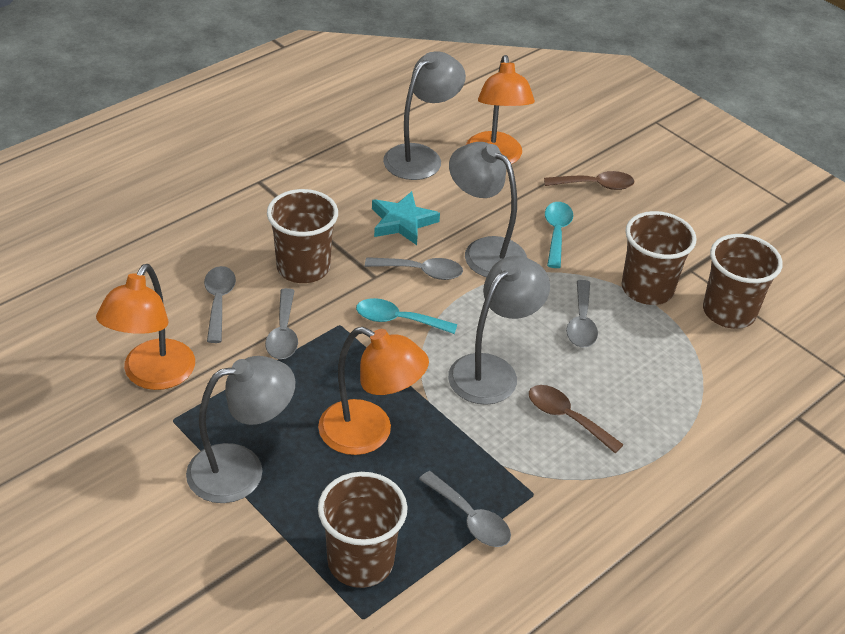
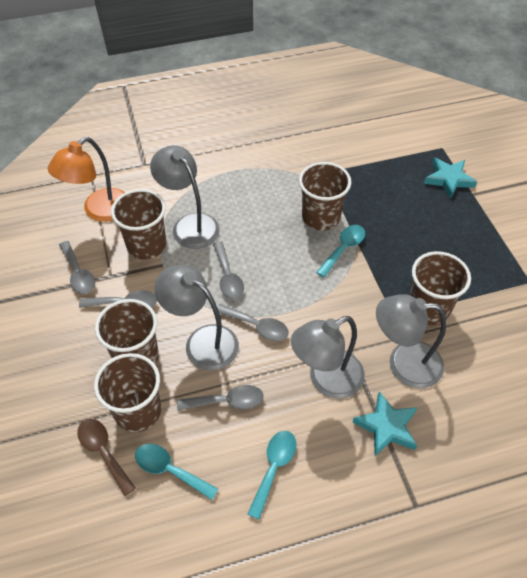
brown cup: 4 -> 5
brown spoon: 2 -> 1
orange lamp: 3 -> 1
turquoise spoon: 2 -> 3
turquoise star: 1 -> 2

